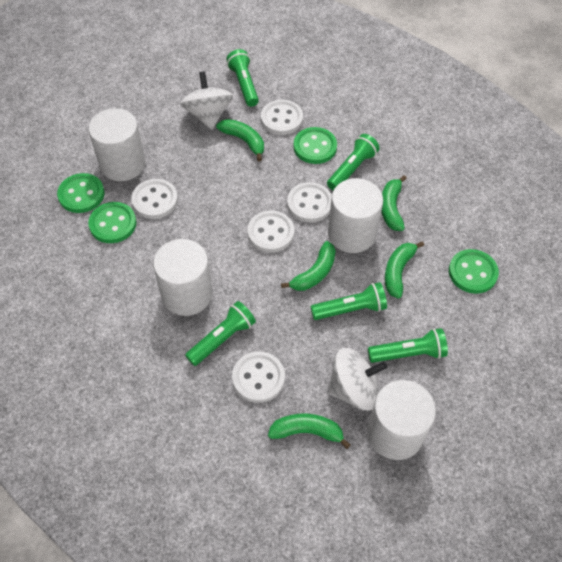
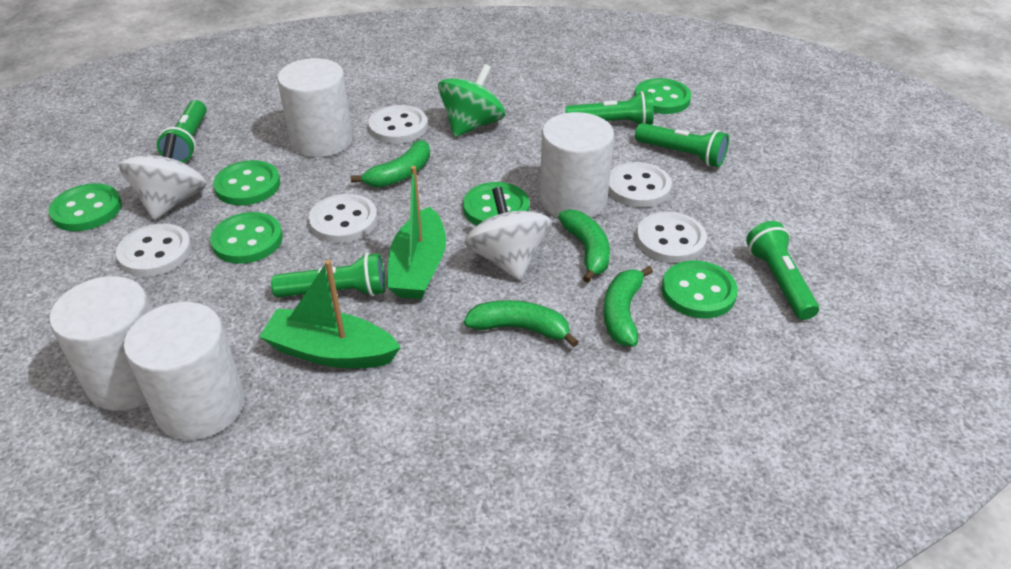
green banana: 5 -> 4
green boat: 0 -> 2
green button: 4 -> 6
green spinning top: 0 -> 1

